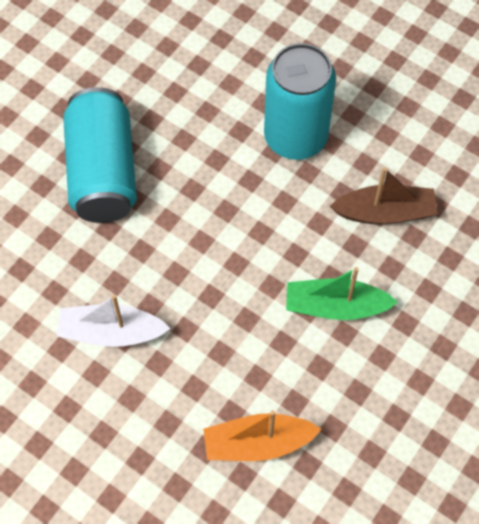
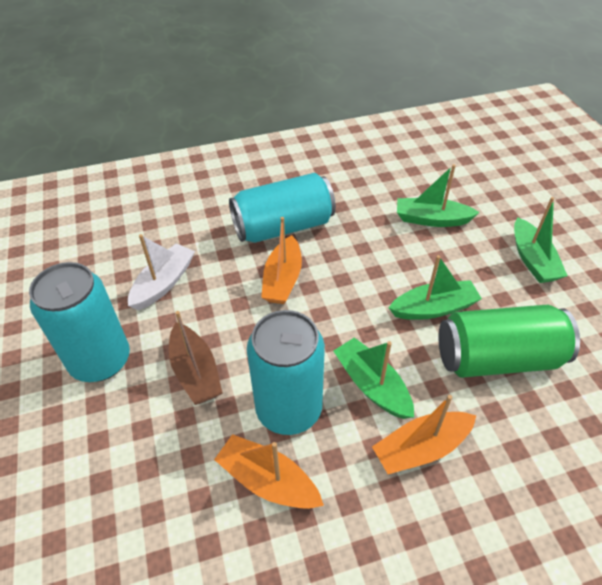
green boat: 1 -> 4
green can: 0 -> 1
orange boat: 1 -> 3
turquoise can: 2 -> 3

